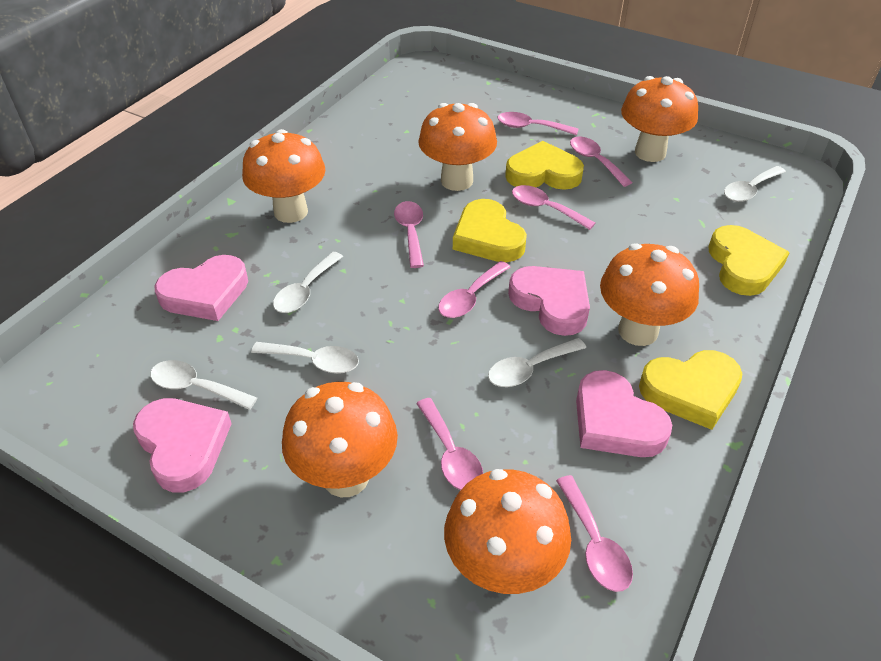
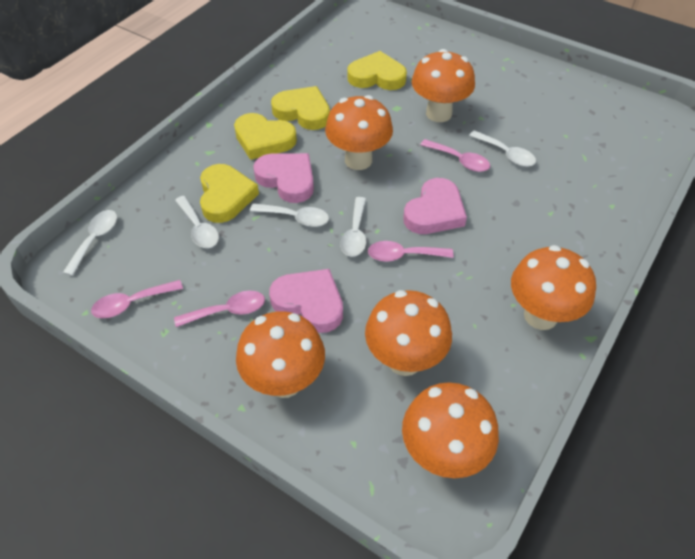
pink heart: 4 -> 3
pink spoon: 7 -> 4

